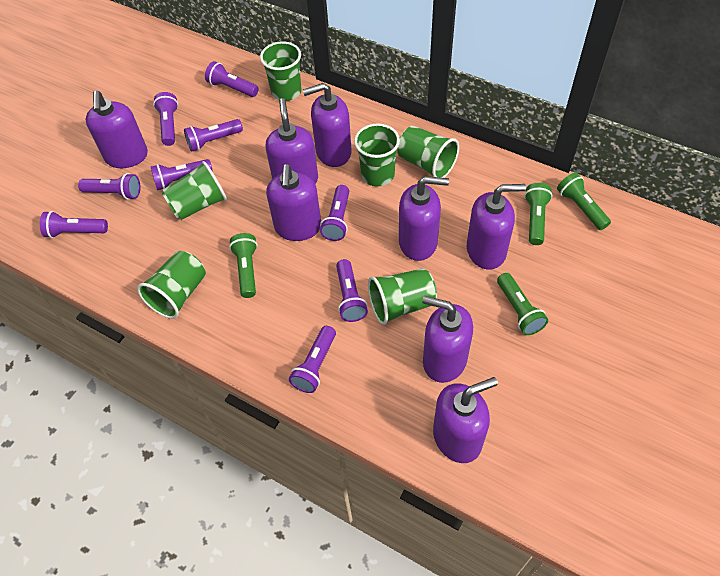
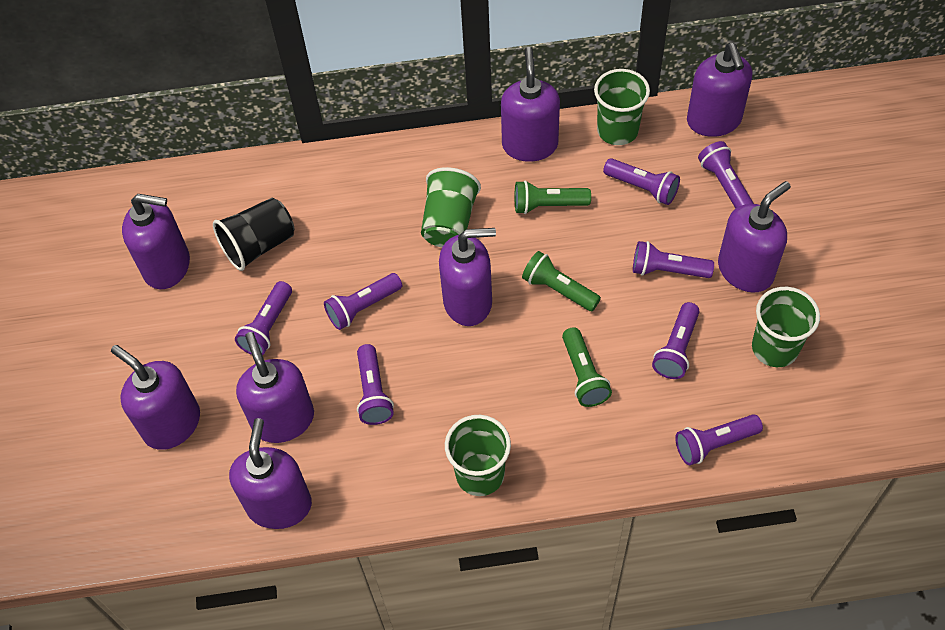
black cup: 0 -> 1
green cup: 6 -> 4
green flashlight: 4 -> 3
purple flashlight: 9 -> 8

